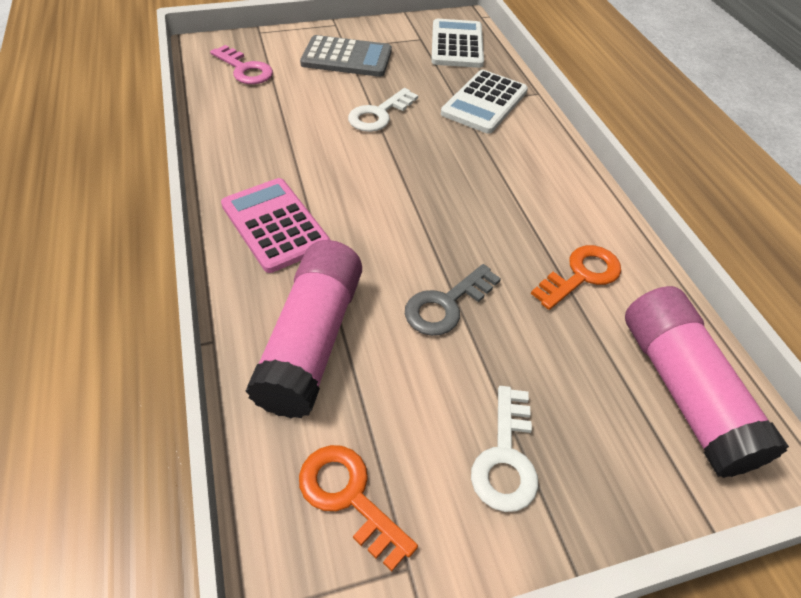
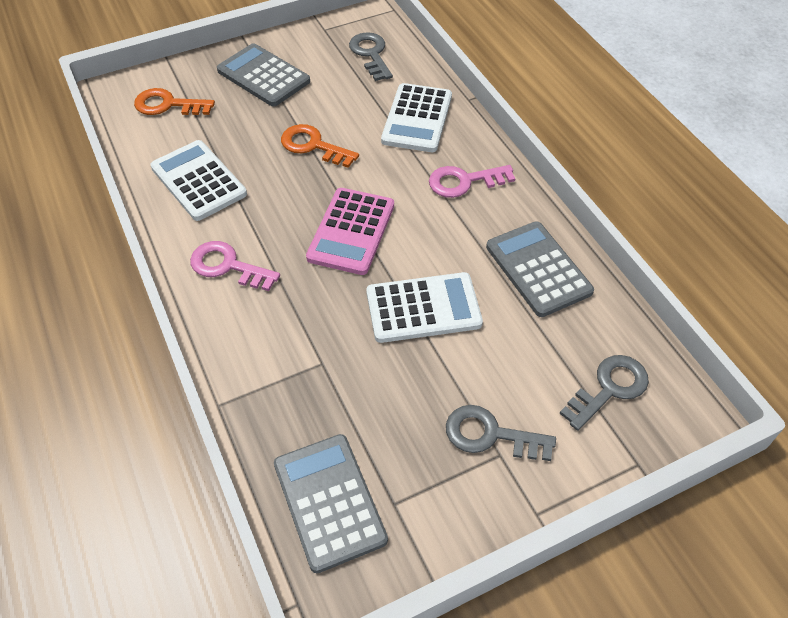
grey calculator: 1 -> 3
grey key: 1 -> 3
pink glue stick: 2 -> 0
pink key: 1 -> 2
white calculator: 2 -> 3
white key: 2 -> 0

